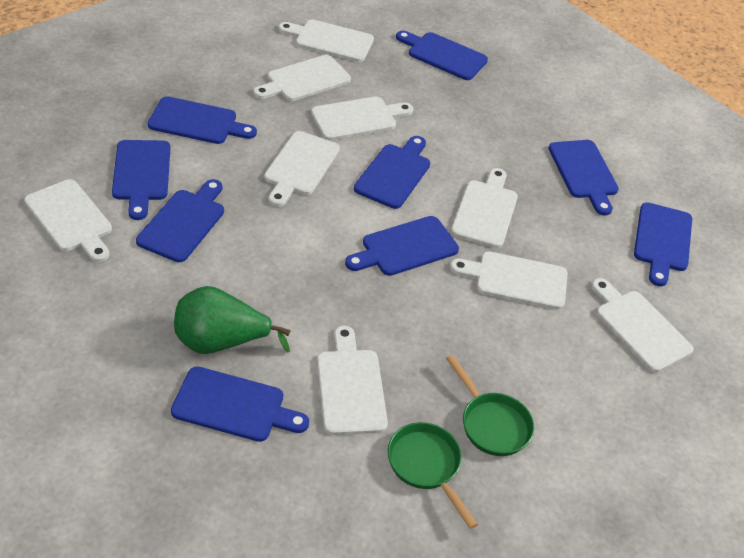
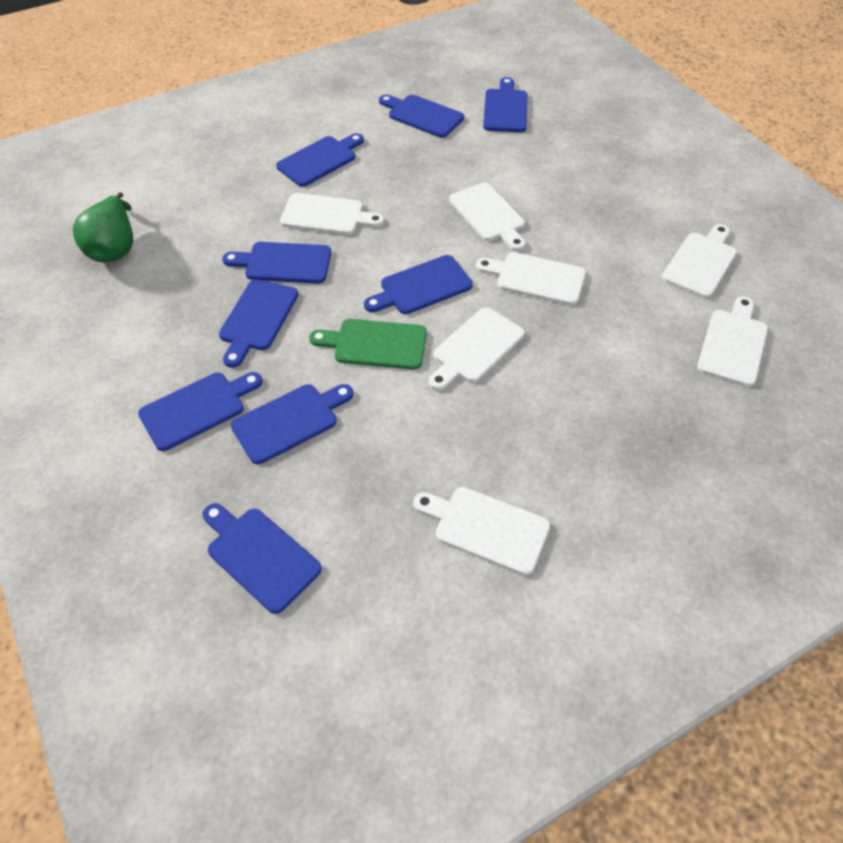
green cutting board: 0 -> 1
green pan: 2 -> 0
white cutting board: 9 -> 7

